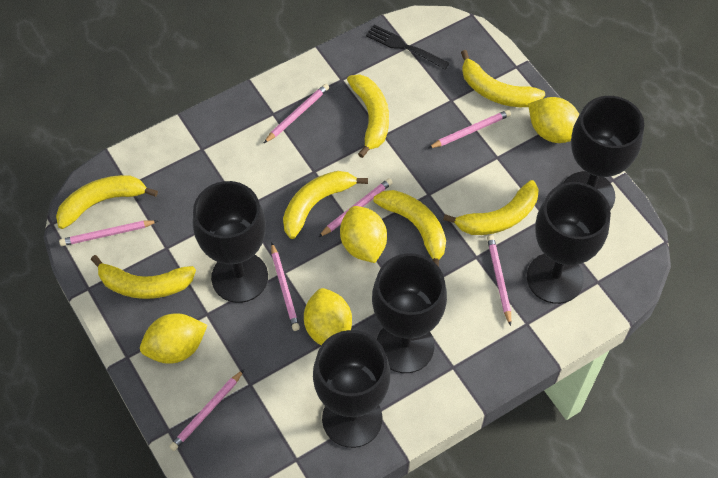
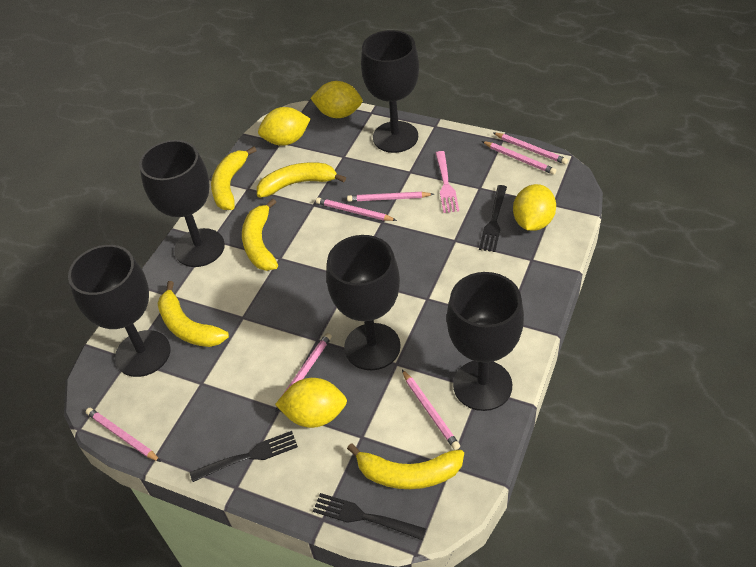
black fork: 1 -> 3
pink fork: 0 -> 1
yellow banana: 7 -> 5

